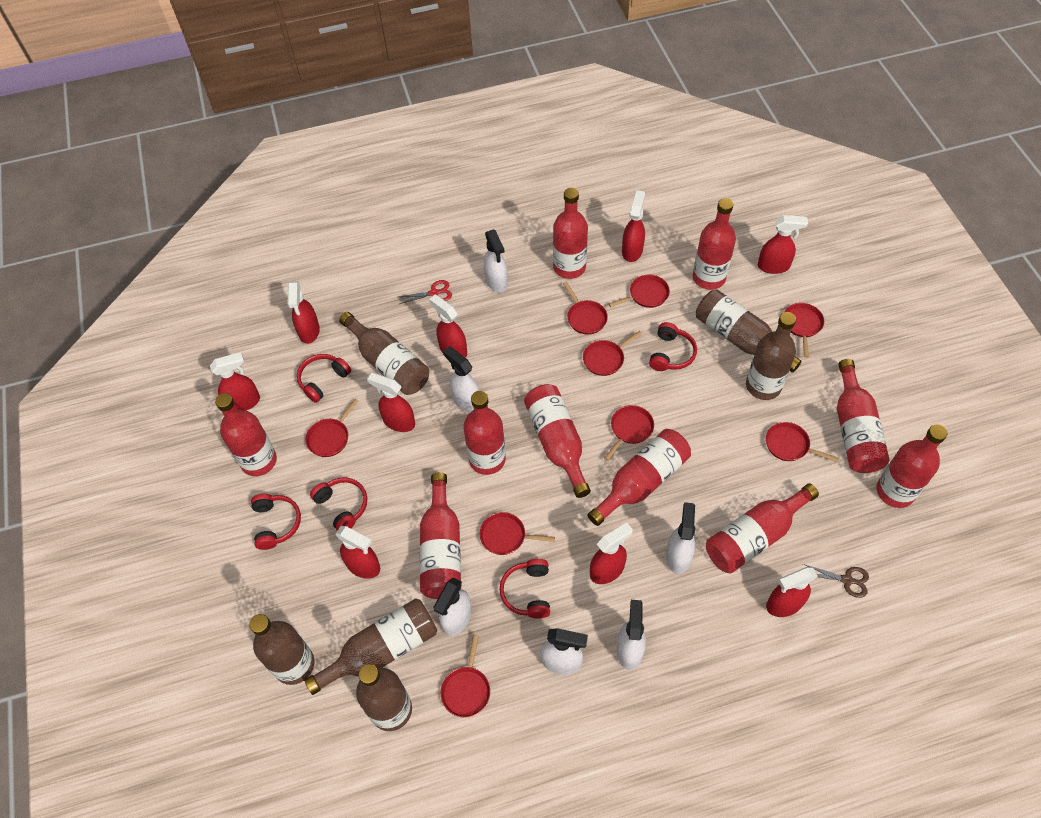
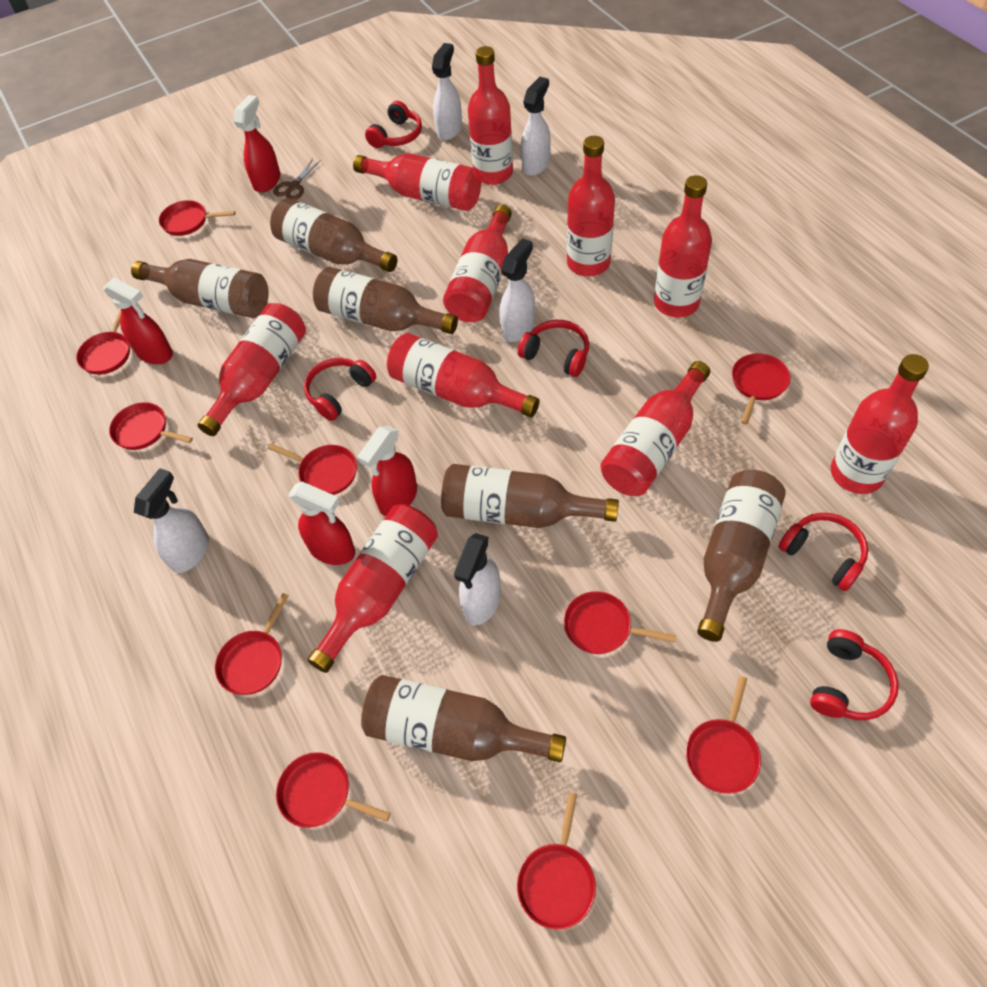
red pan: 9 -> 10
red scissors: 1 -> 0
red spray bottle: 9 -> 4
white spray bottle: 6 -> 5

